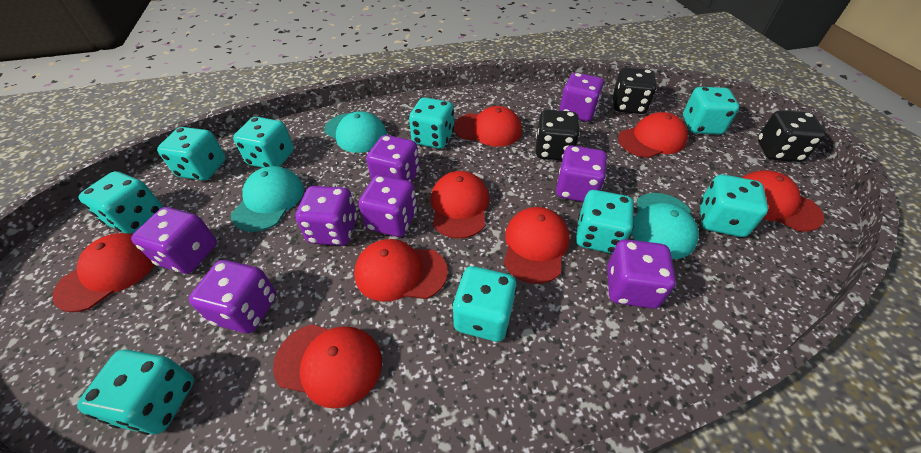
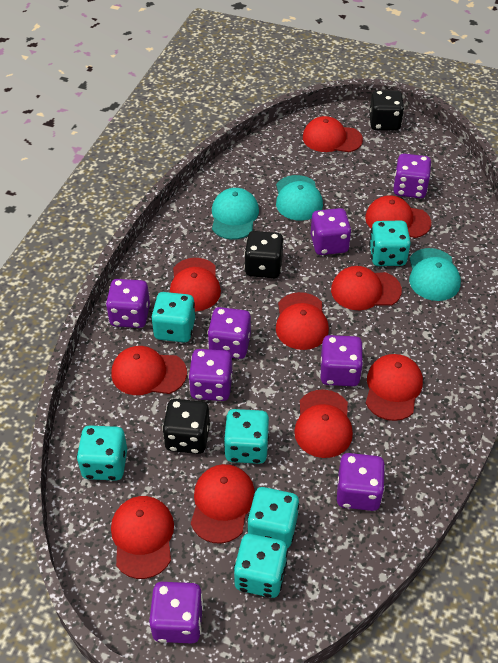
red cap: 8 -> 10
turquoise dice: 9 -> 6

